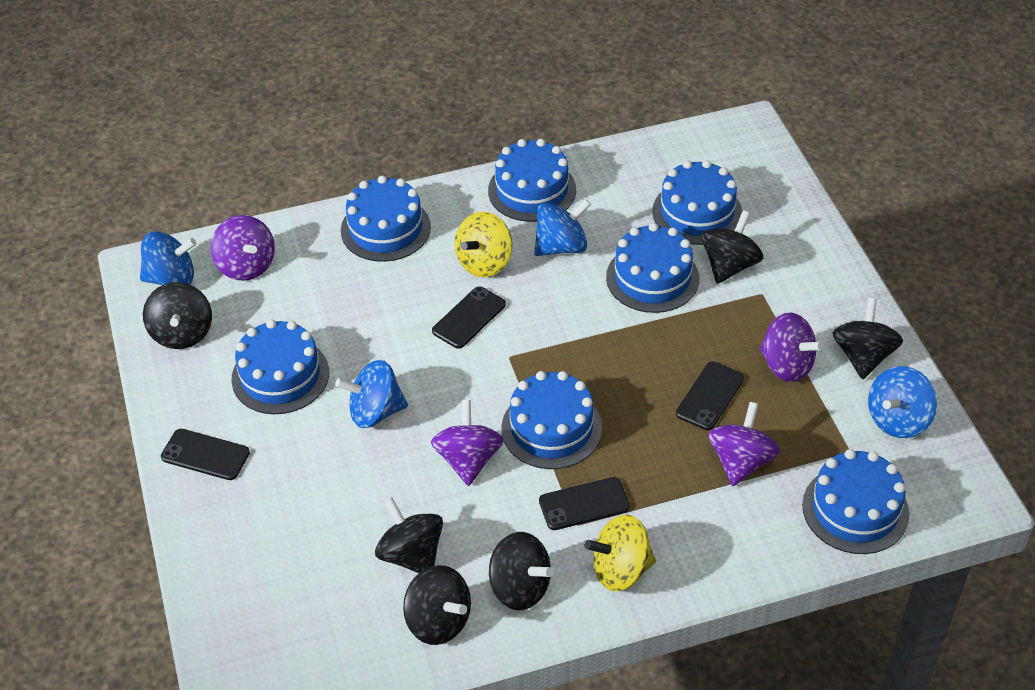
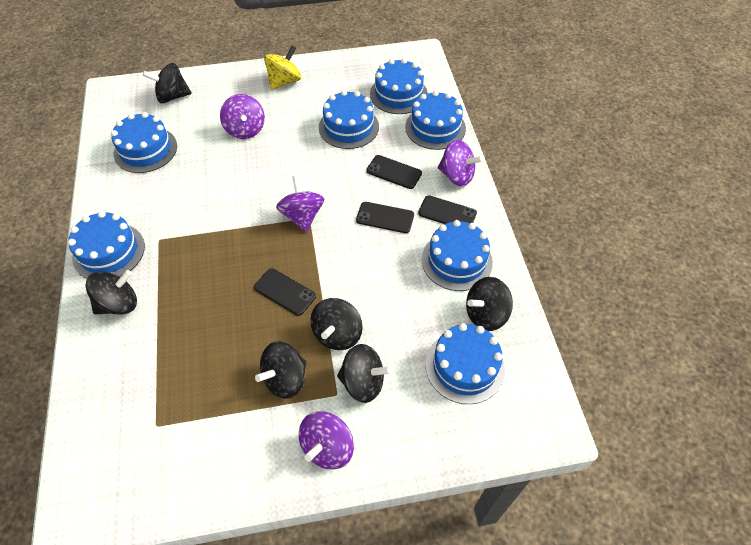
blue spinning top: 4 -> 0
yellow spinning top: 2 -> 1

